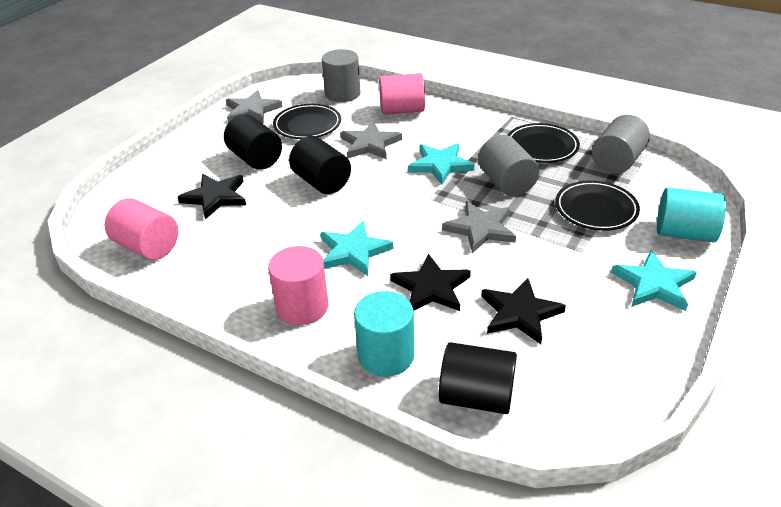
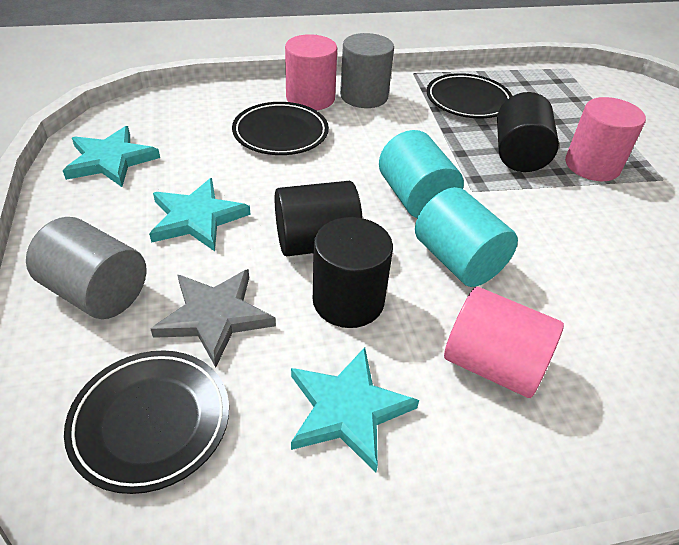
black star: 3 -> 0
grey cylinder: 3 -> 2
grey star: 3 -> 1

